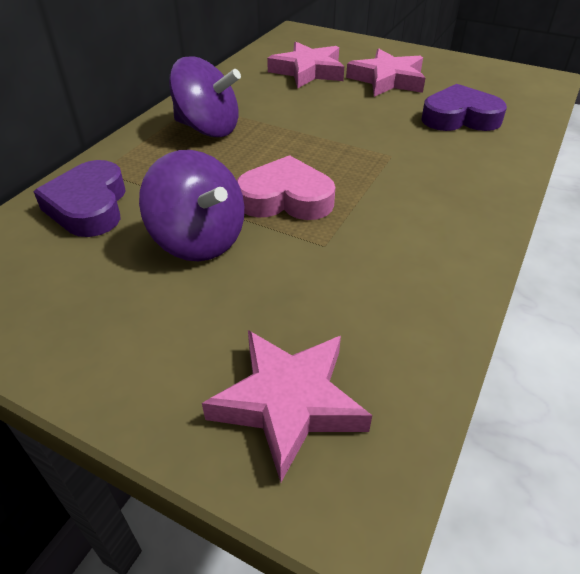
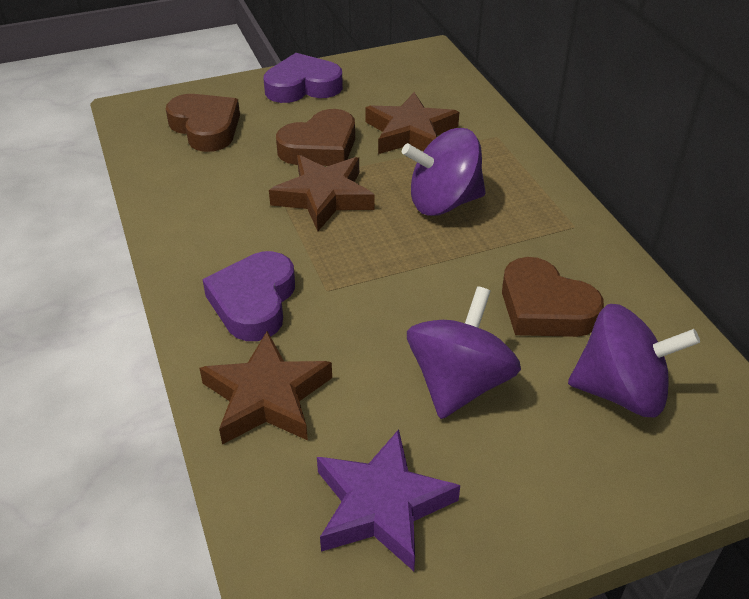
brown heart: 0 -> 3
brown star: 0 -> 3
pink heart: 1 -> 0
pink star: 3 -> 0
purple spinning top: 2 -> 3
purple star: 0 -> 1

